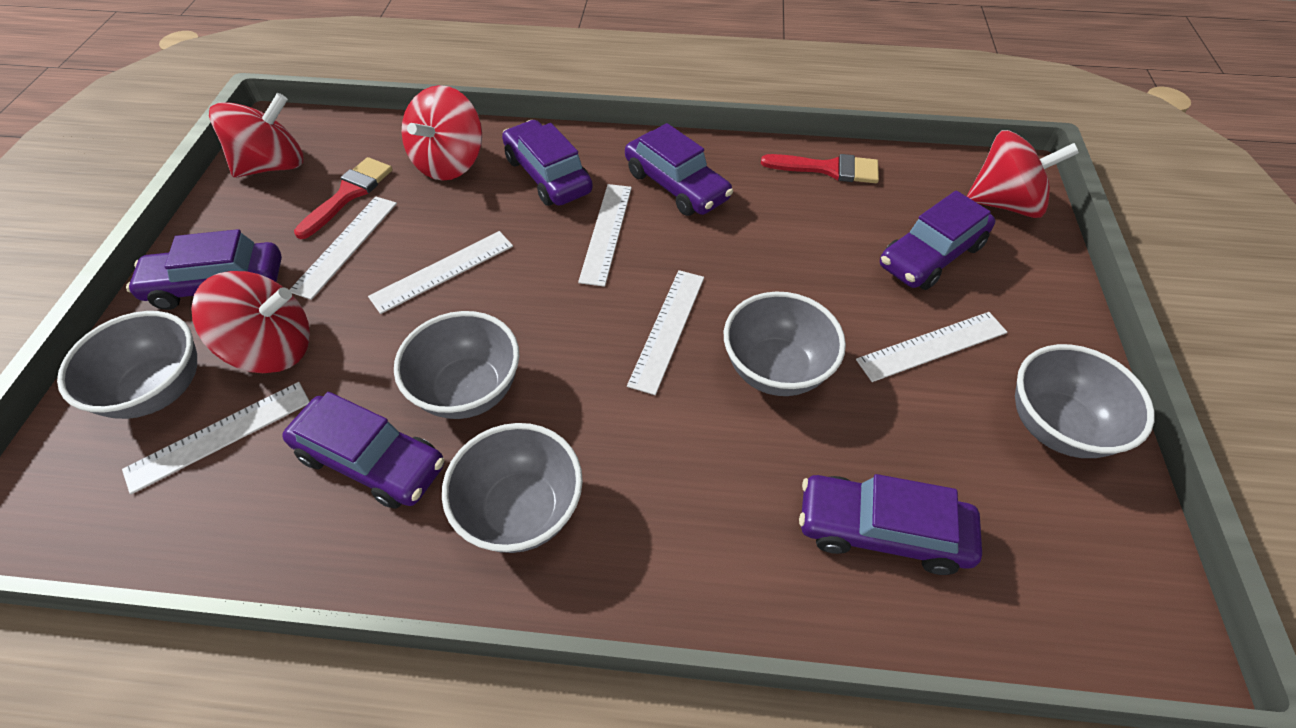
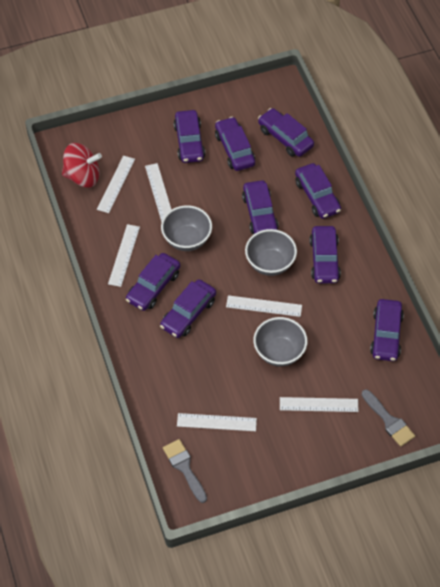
grey bowl: 5 -> 3
grey brush: 0 -> 2
purple car: 6 -> 9
red brush: 2 -> 0
red spinning top: 4 -> 1

